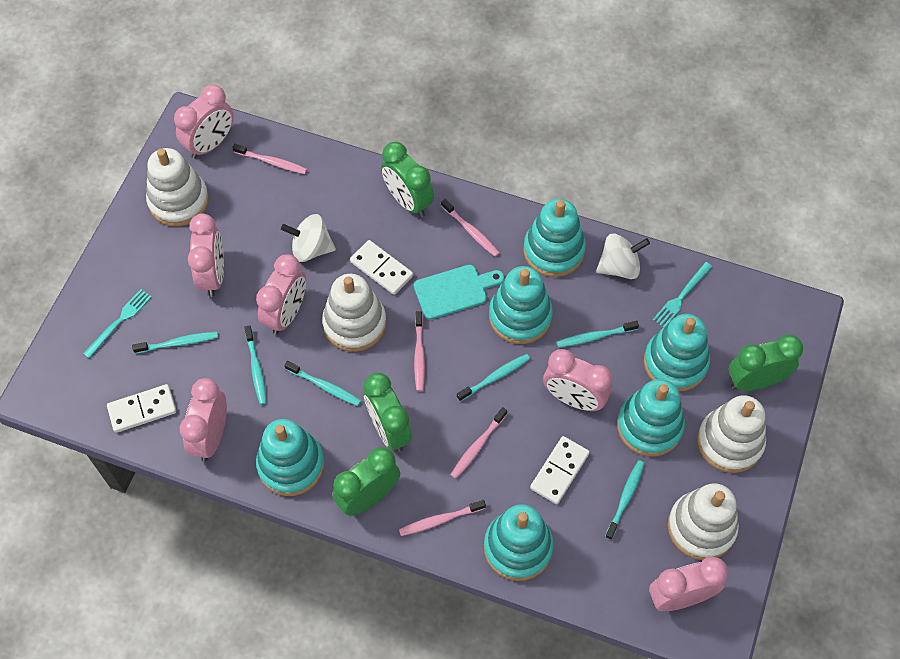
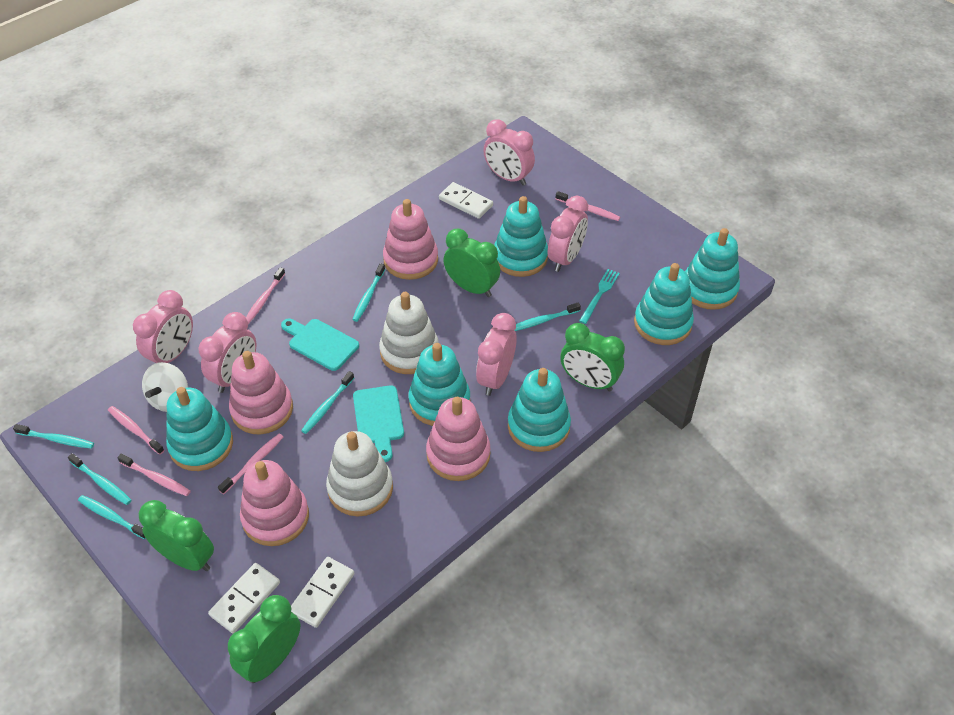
pink clock: 6 -> 5
pink stacking toy: 0 -> 4
turquoise cutting board: 1 -> 2
turquoise fork: 2 -> 1
white spinning top: 2 -> 1
white stacking toy: 4 -> 2

